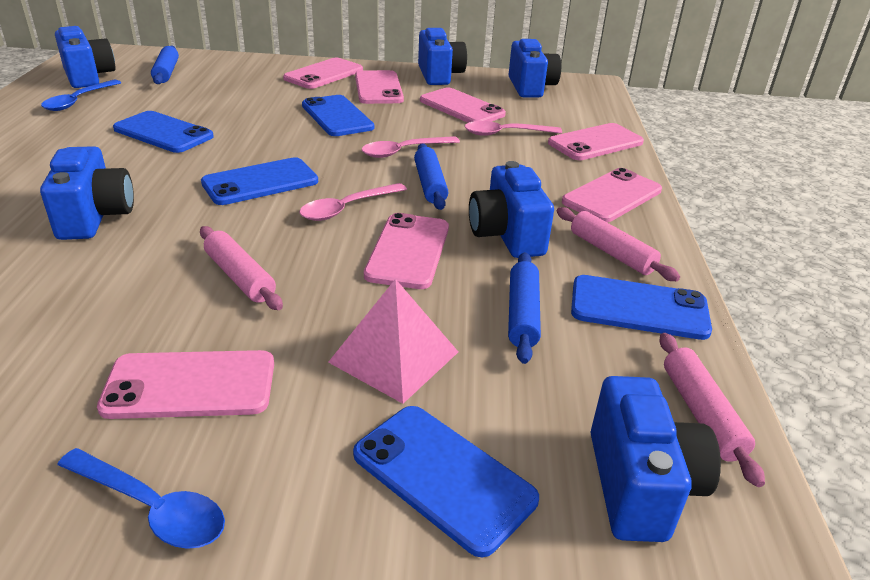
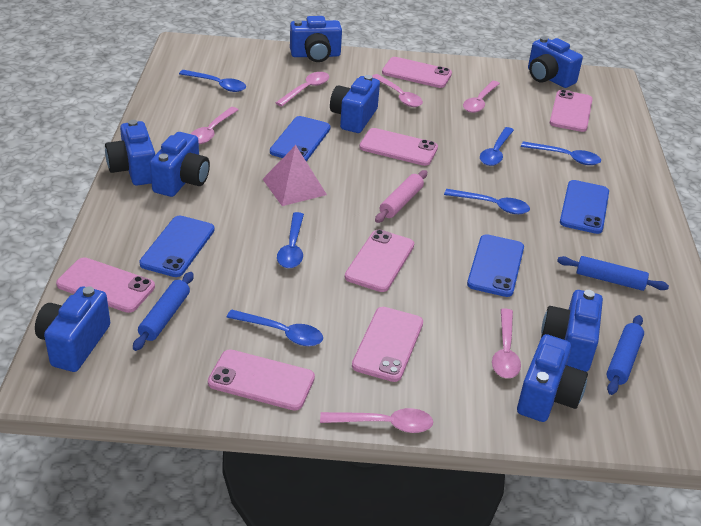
blue camera: 6 -> 8
blue phone: 5 -> 4
blue spoon: 2 -> 6
pink rolling pin: 3 -> 1
pink spoon: 3 -> 6

